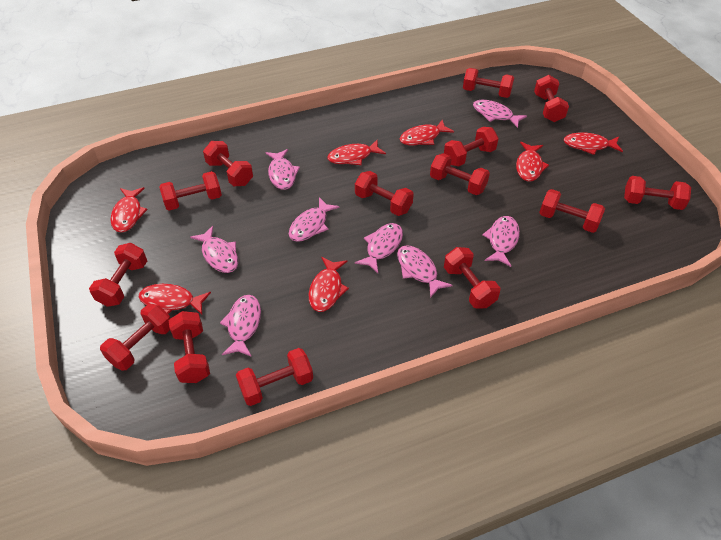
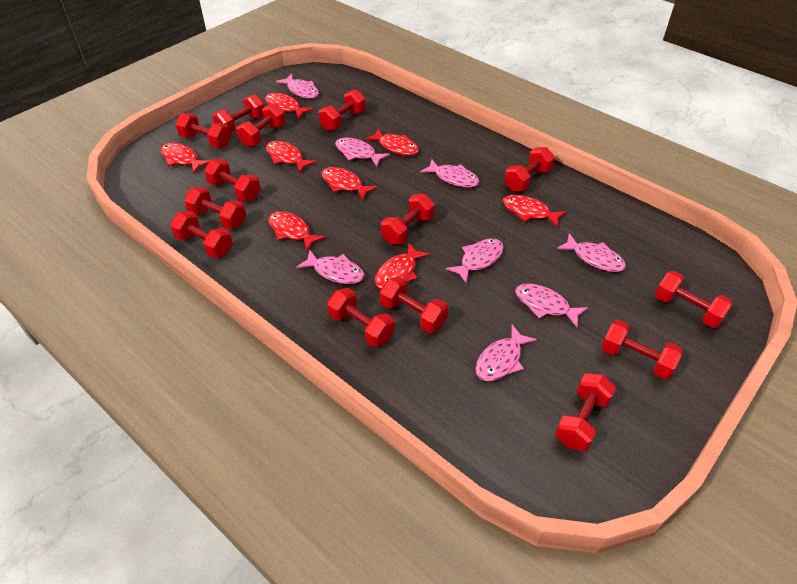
red fish: 7 -> 8

